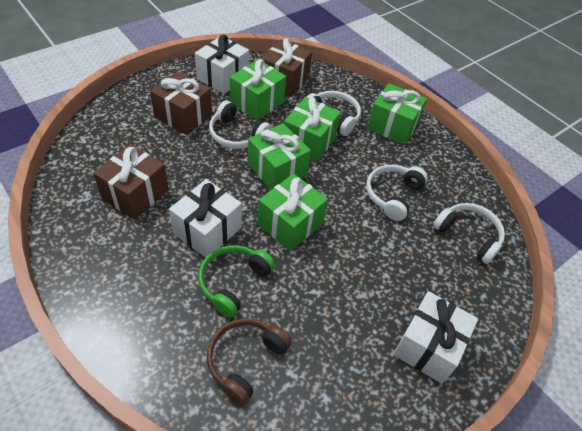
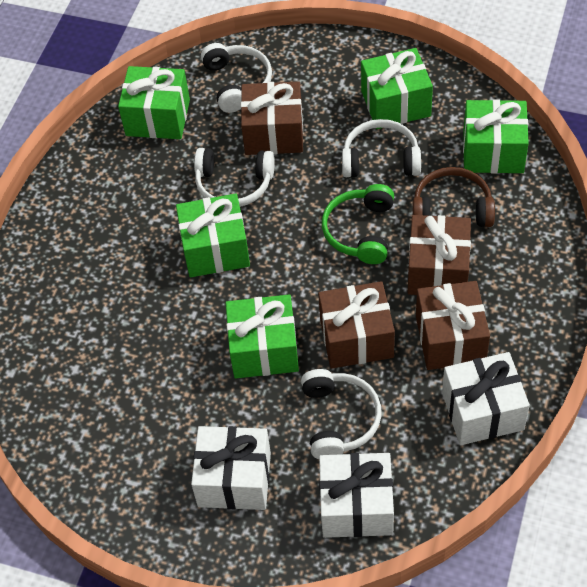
brown gift: 3 -> 4

